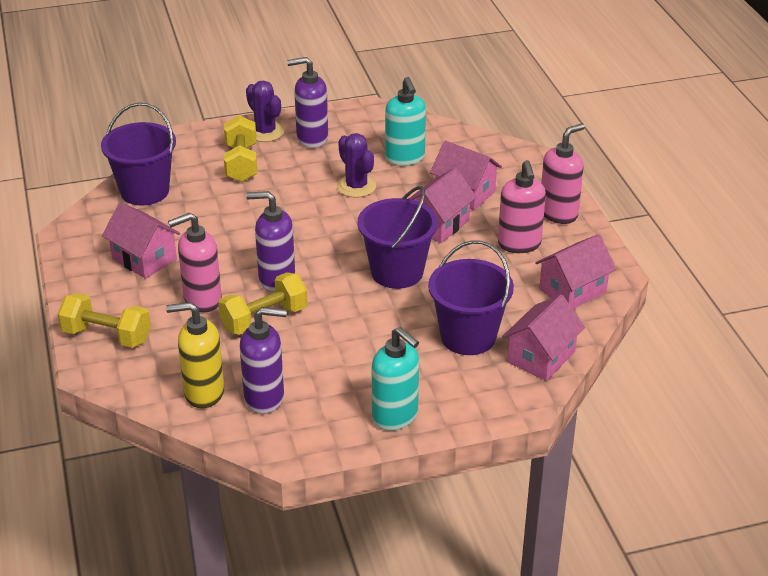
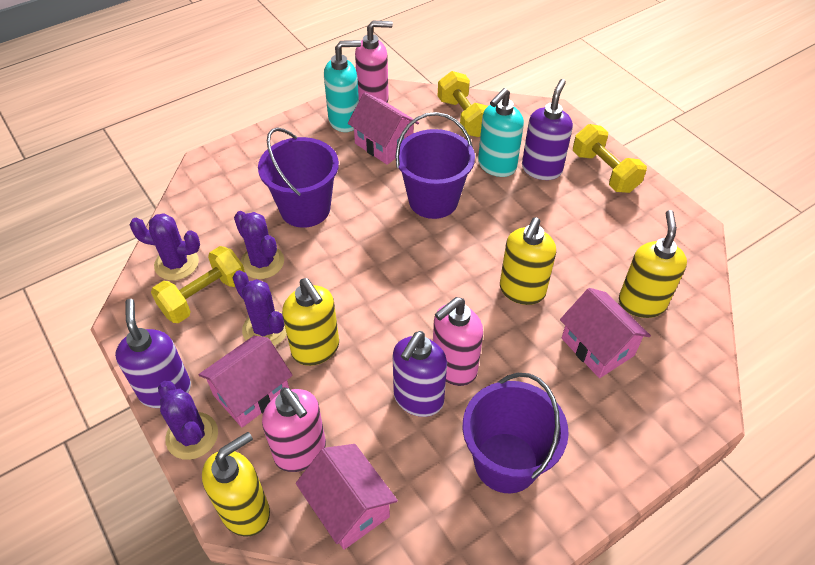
pink house: 5 -> 4
purple cactus: 2 -> 4
yellow soap dispenser: 1 -> 4

